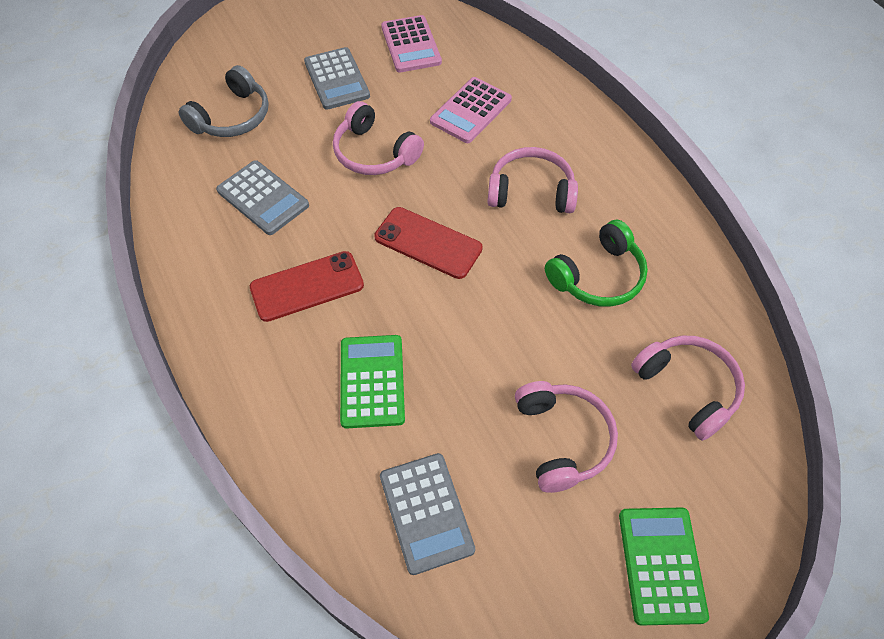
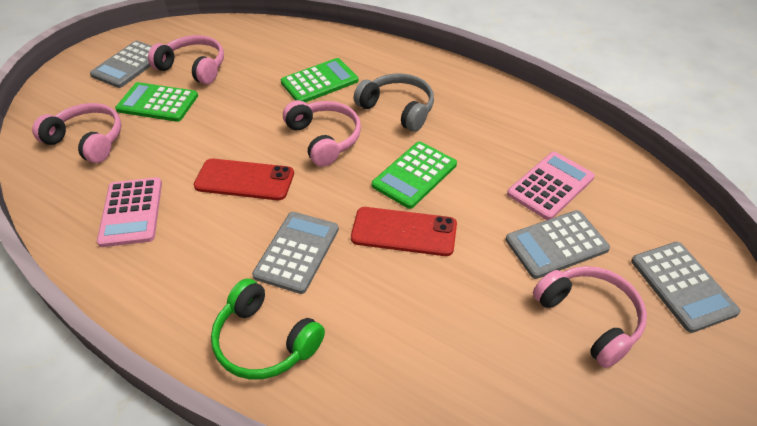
green calculator: 2 -> 3
grey calculator: 3 -> 4

